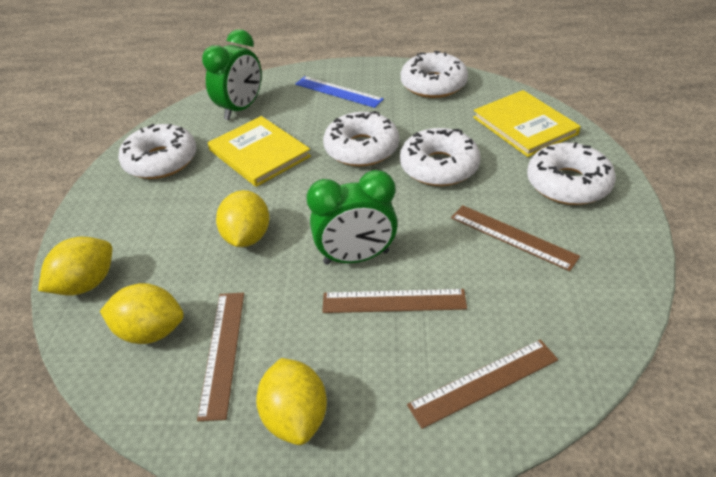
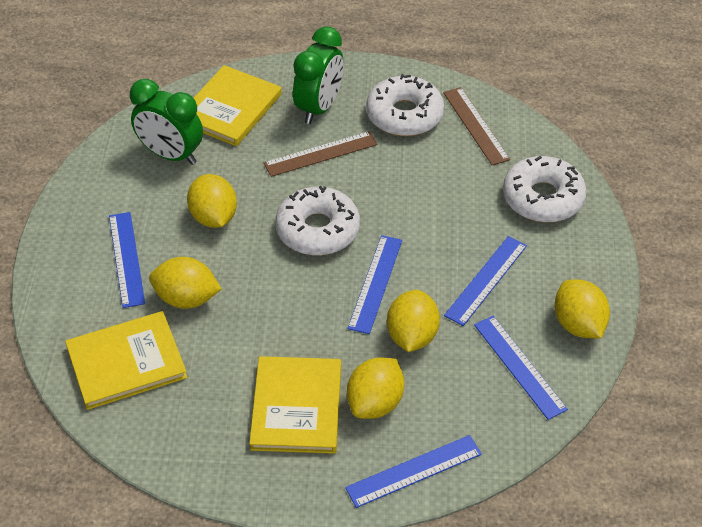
blue ruler: 1 -> 5
brown ruler: 4 -> 2
white donut: 5 -> 3
yellow book: 2 -> 3
yellow lemon: 4 -> 5

